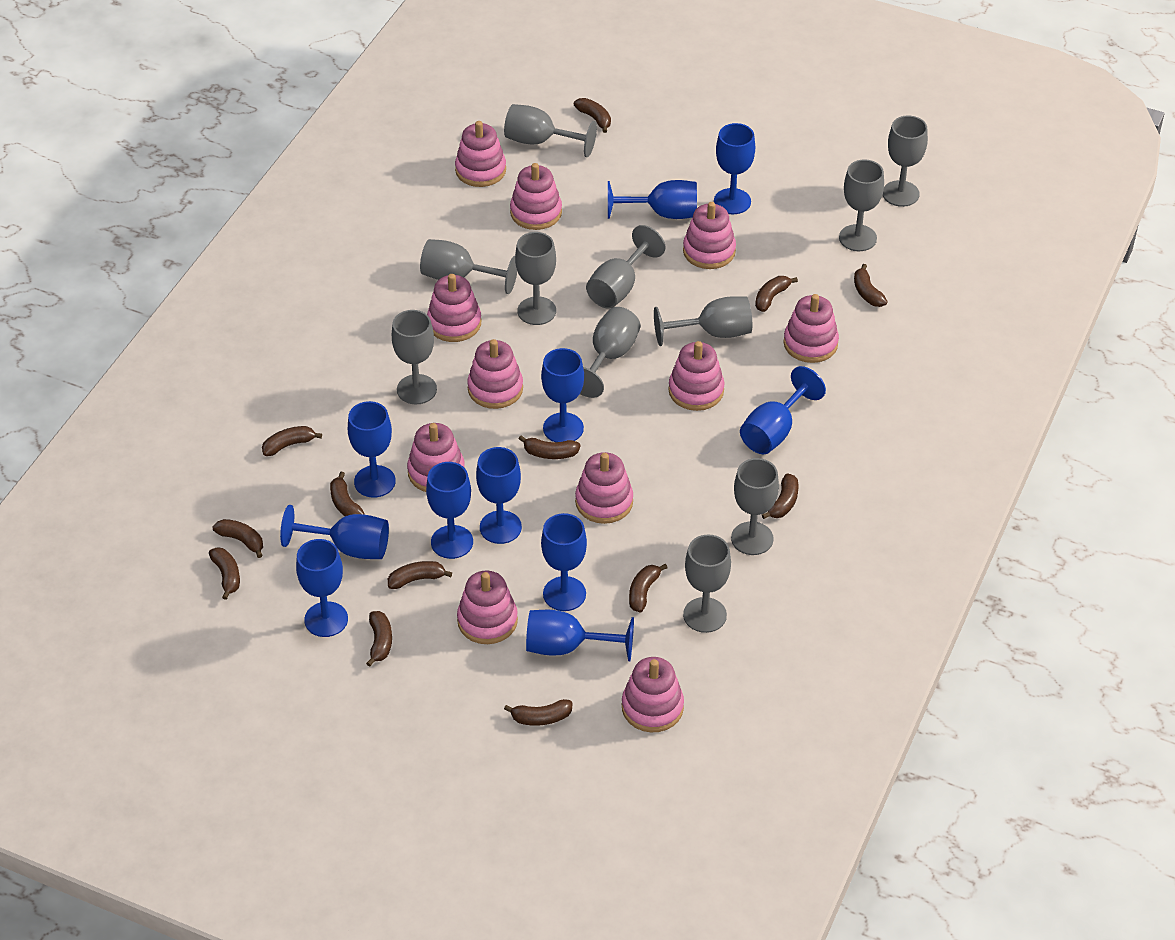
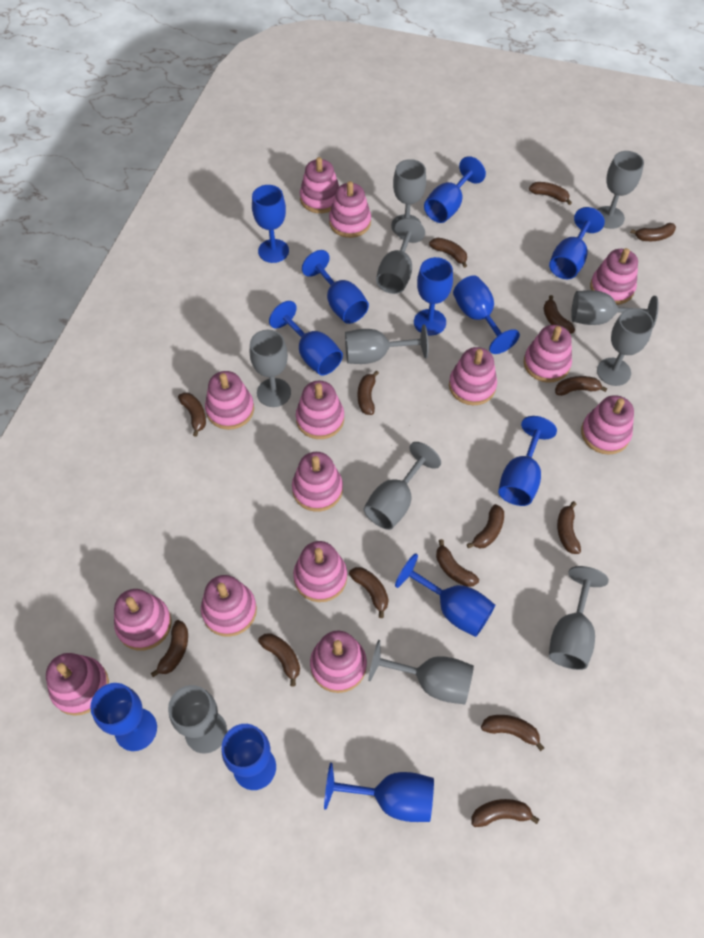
blue goblet: 11 -> 12
brown banana: 13 -> 15
pink stacking toy: 11 -> 14

